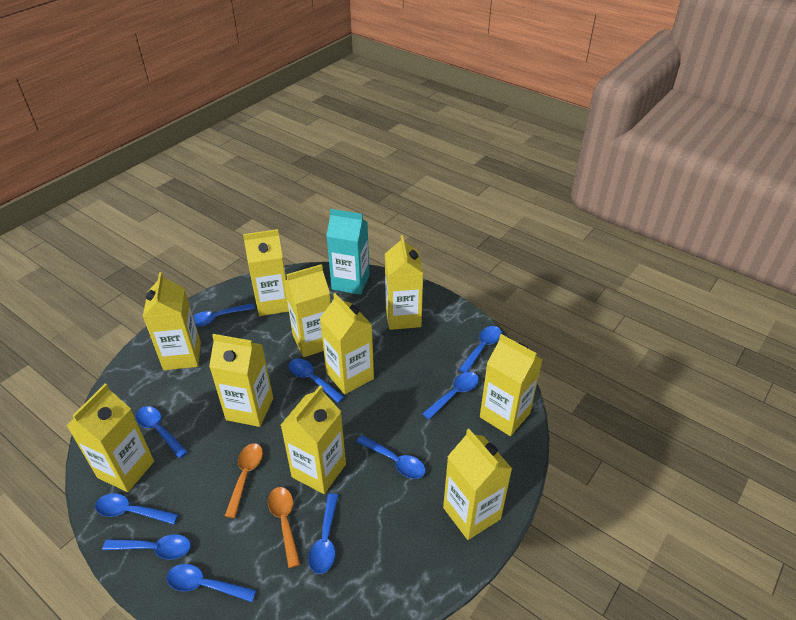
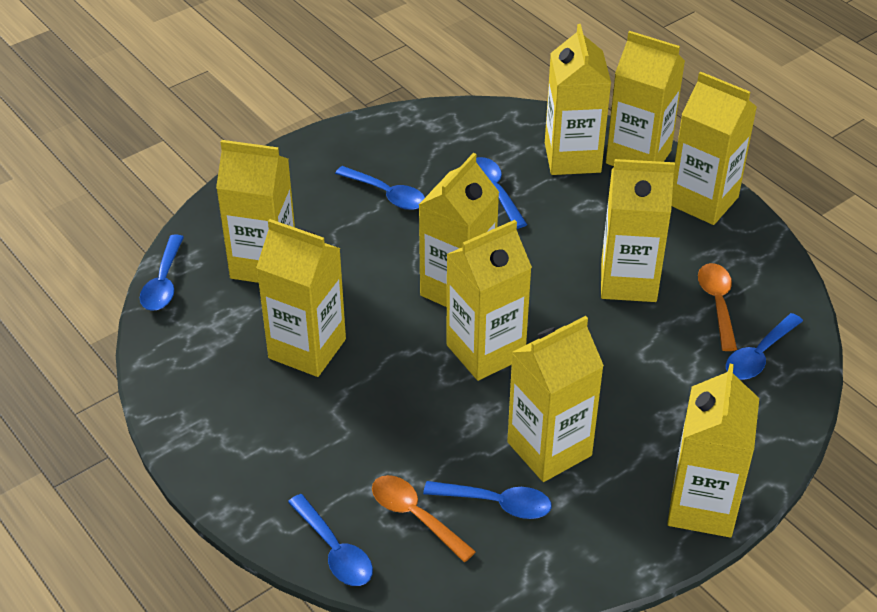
blue spoon: 10 -> 6
turquoise carton: 1 -> 0

